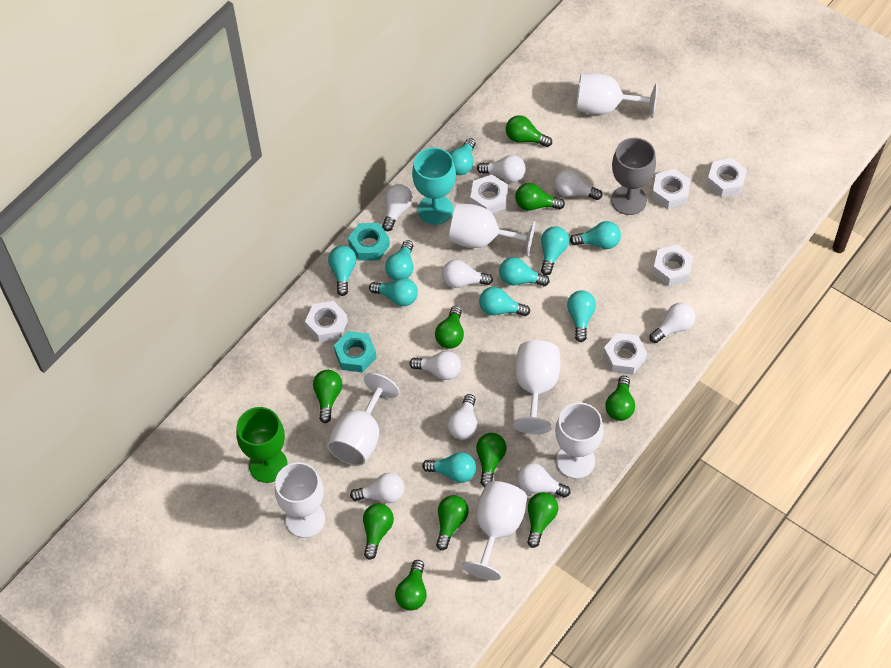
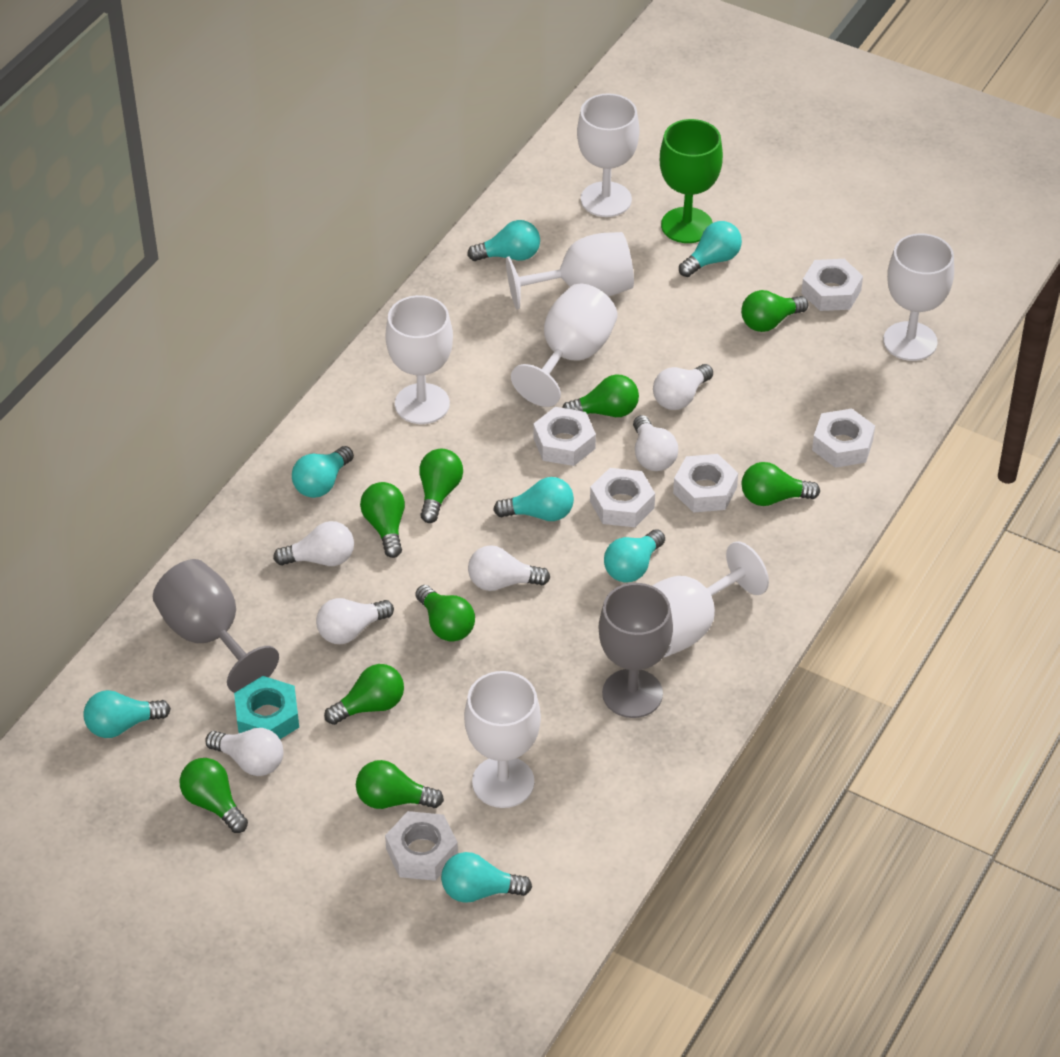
green light bulb: 10 -> 9
grey goblet: 1 -> 2
turquoise goblet: 1 -> 0
turquoise light bulb: 10 -> 7
turquoise nut: 2 -> 1
white light bulb: 9 -> 6

